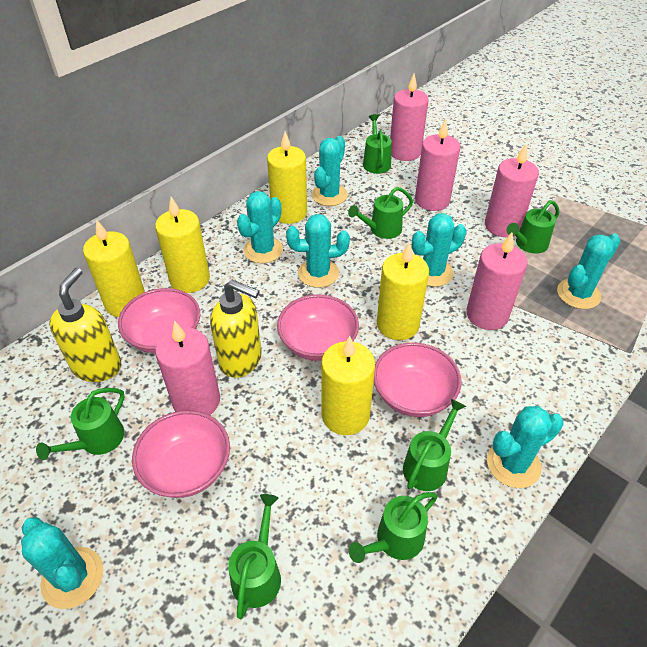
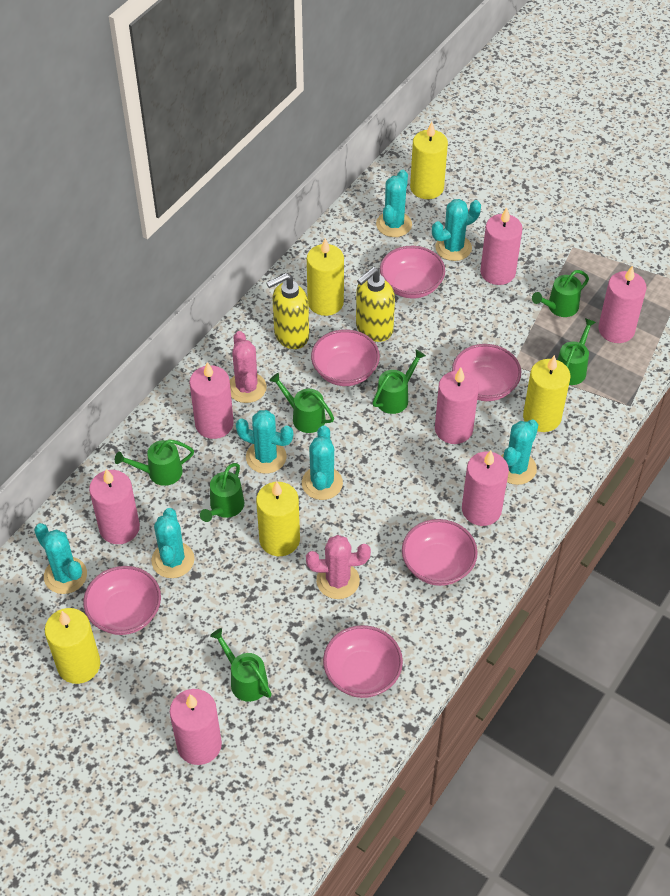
pink bowl: 4 -> 6
pink cactus: 0 -> 2
pink candle: 5 -> 7

